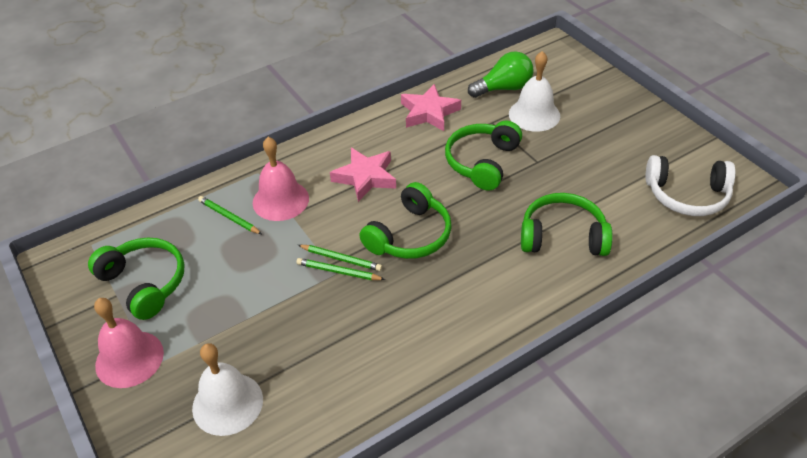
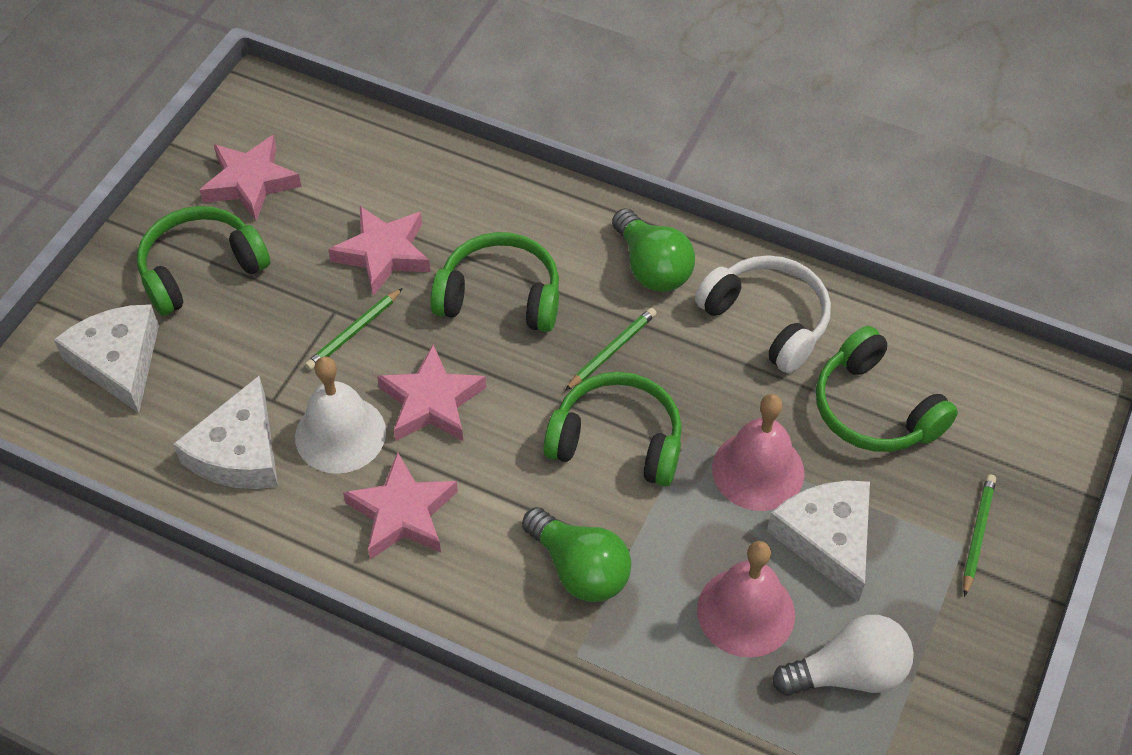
green light bulb: 1 -> 2
pink star: 2 -> 4
white bell: 2 -> 1
white cheese: 0 -> 3
white light bulb: 0 -> 1

